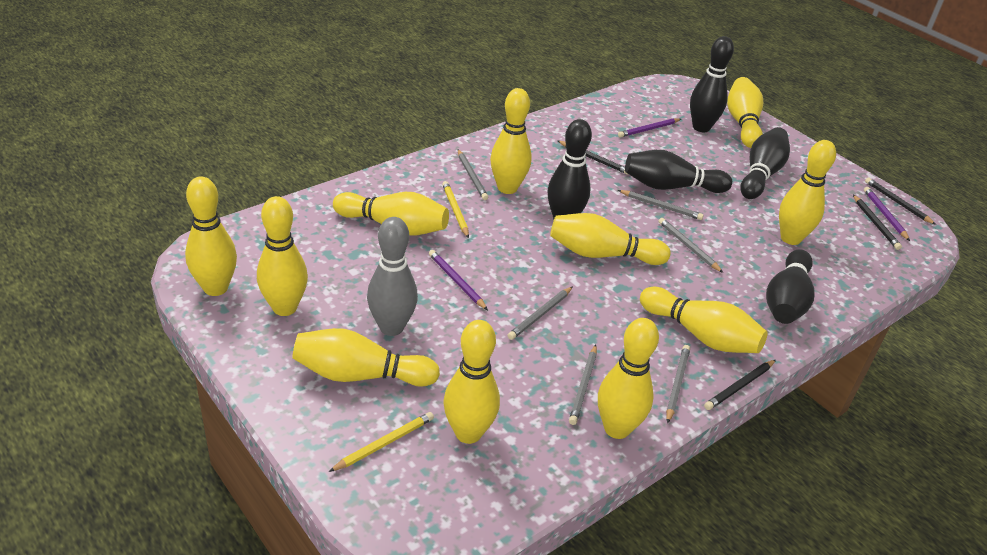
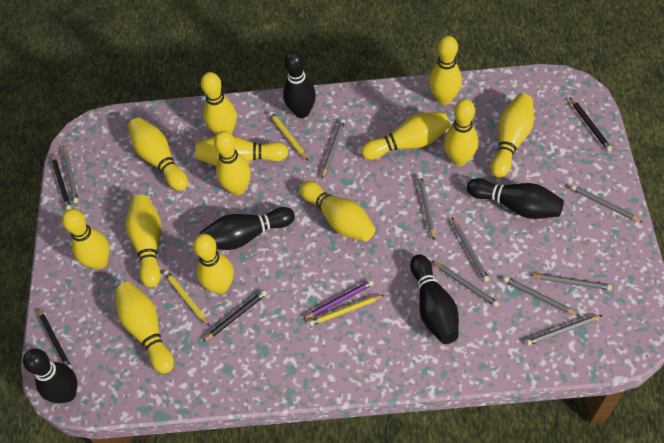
grey bowling pin: 1 -> 0
grey pencil: 6 -> 9
purple pencil: 3 -> 1
yellow bowling pin: 11 -> 13
yellow pencil: 2 -> 3

